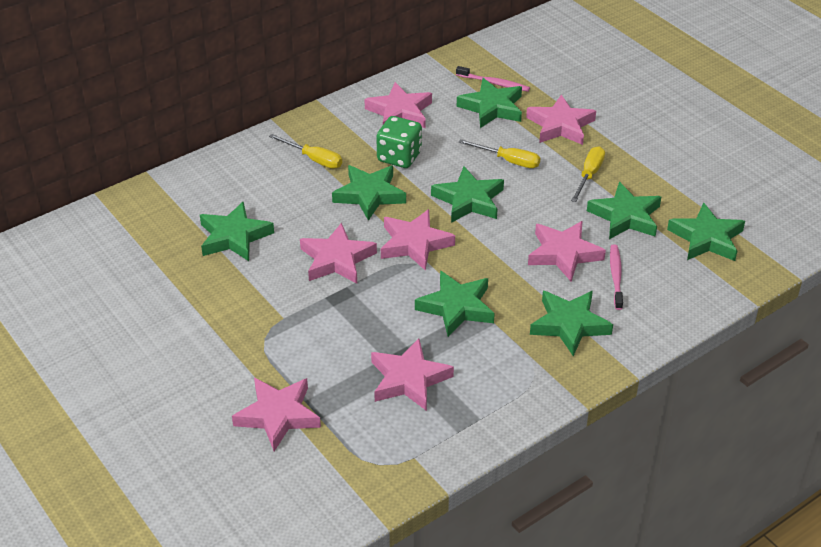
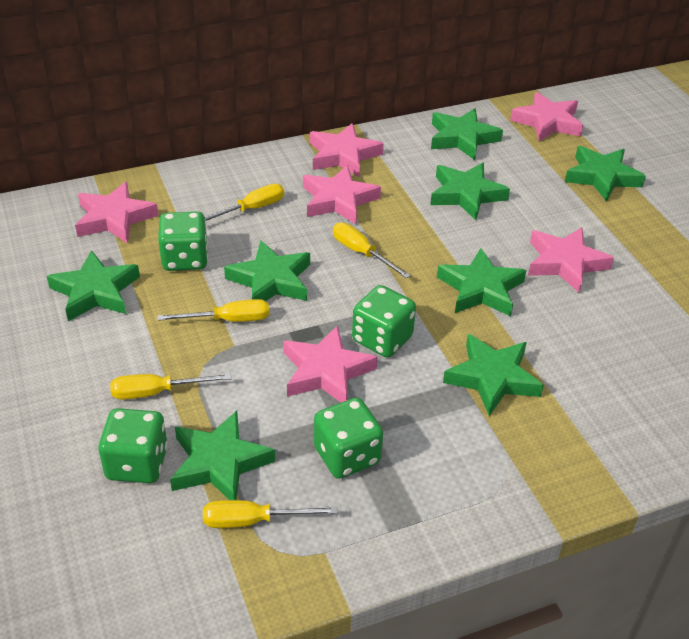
green dice: 1 -> 4
pink star: 7 -> 6
pink toothbrush: 2 -> 0
yellow screwdriver: 3 -> 5

